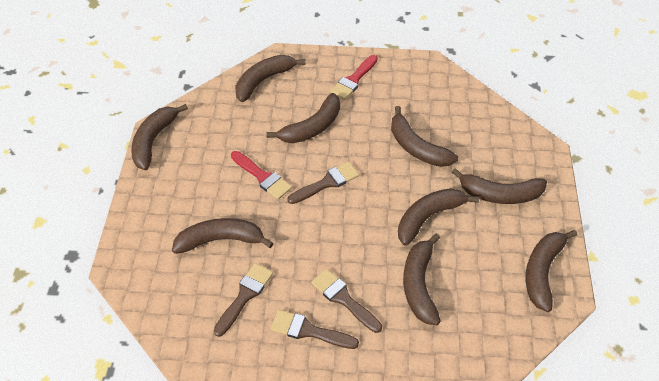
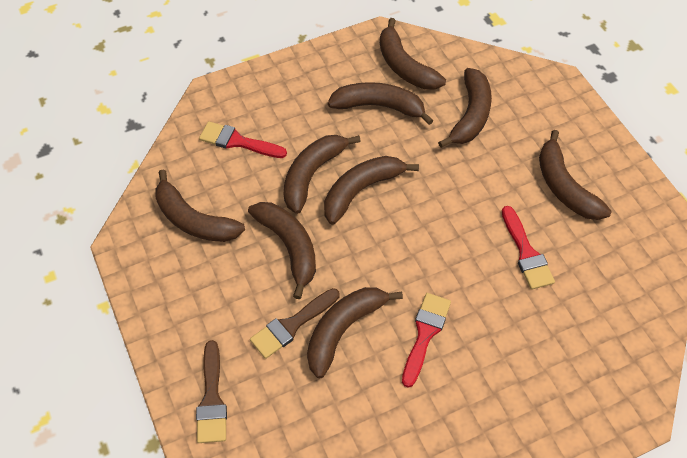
brown brush: 4 -> 2
red brush: 2 -> 3

